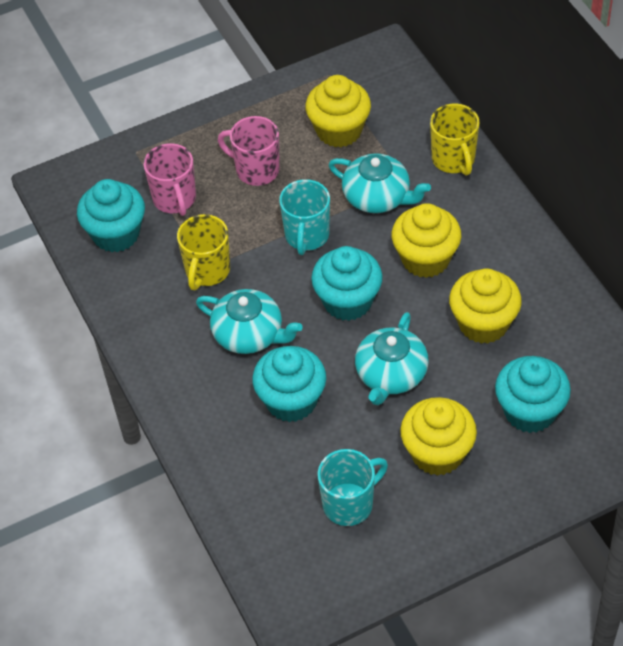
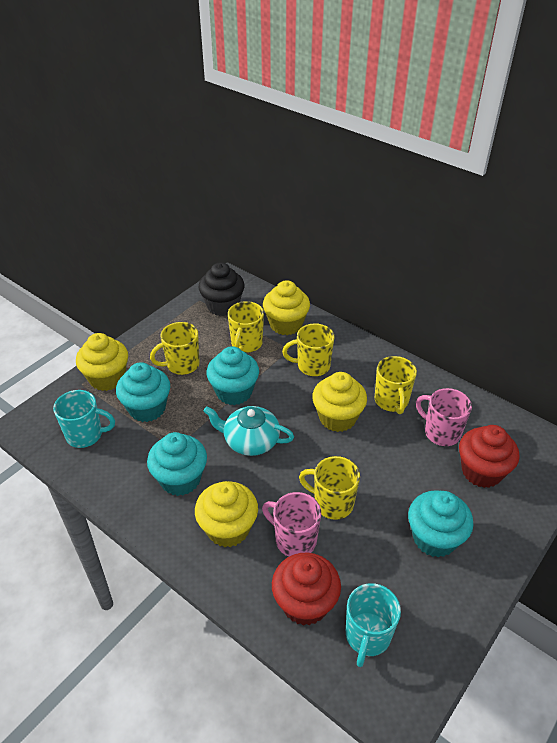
black cupcake: 0 -> 1
red cupcake: 0 -> 2
turquoise teapot: 3 -> 1
yellow mug: 2 -> 5

